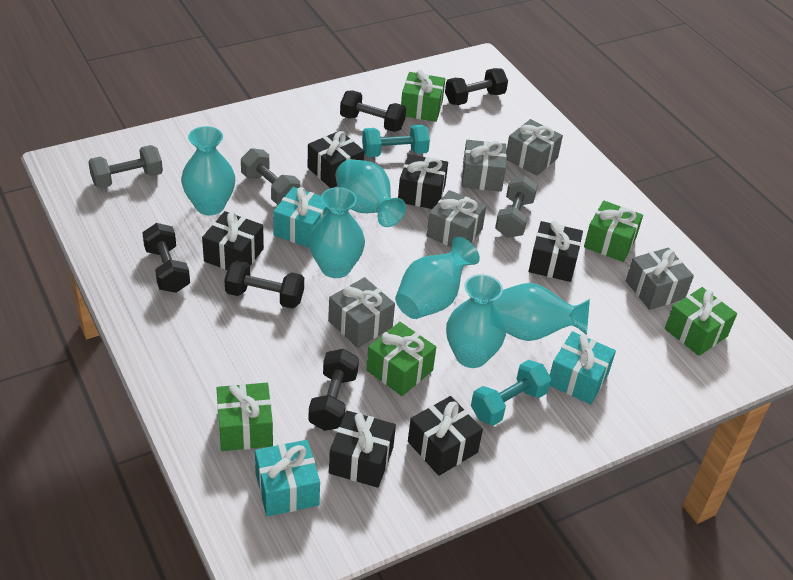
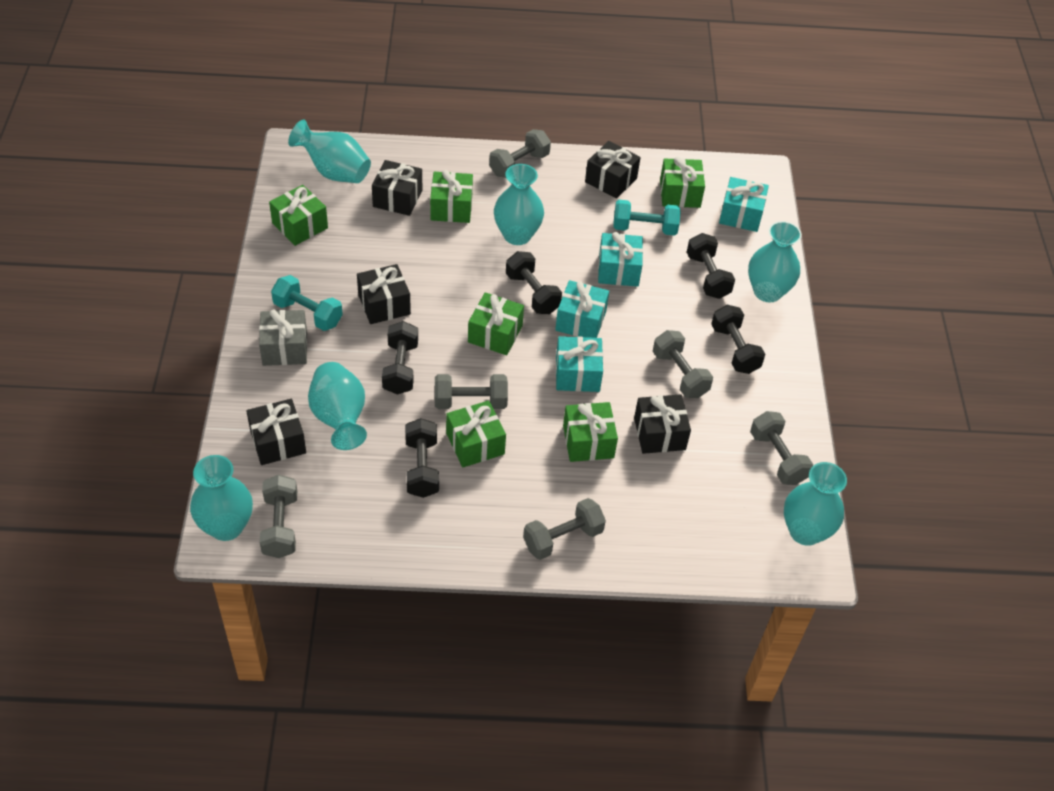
black gift: 6 -> 5
green gift: 5 -> 6
grey dumbbell: 3 -> 6
grey gift: 5 -> 1
turquoise gift: 3 -> 4

